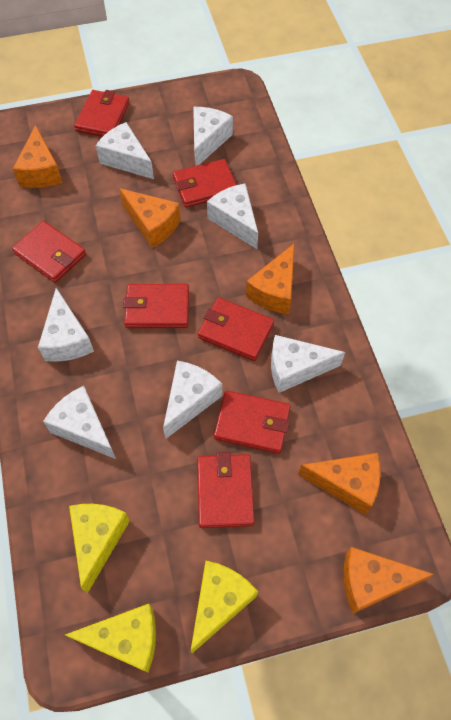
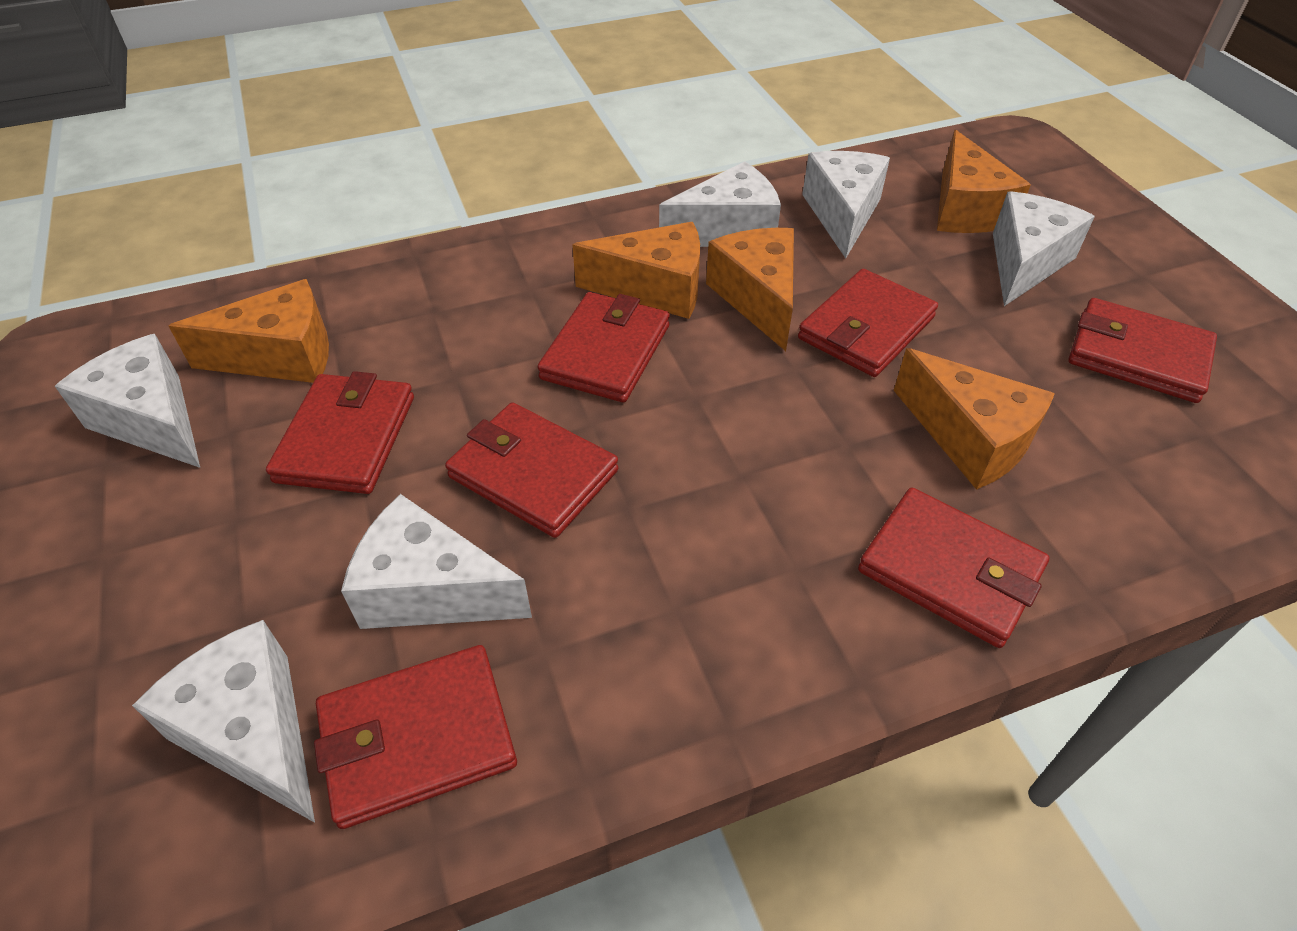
white cheese: 7 -> 6
yellow cheese: 3 -> 0

